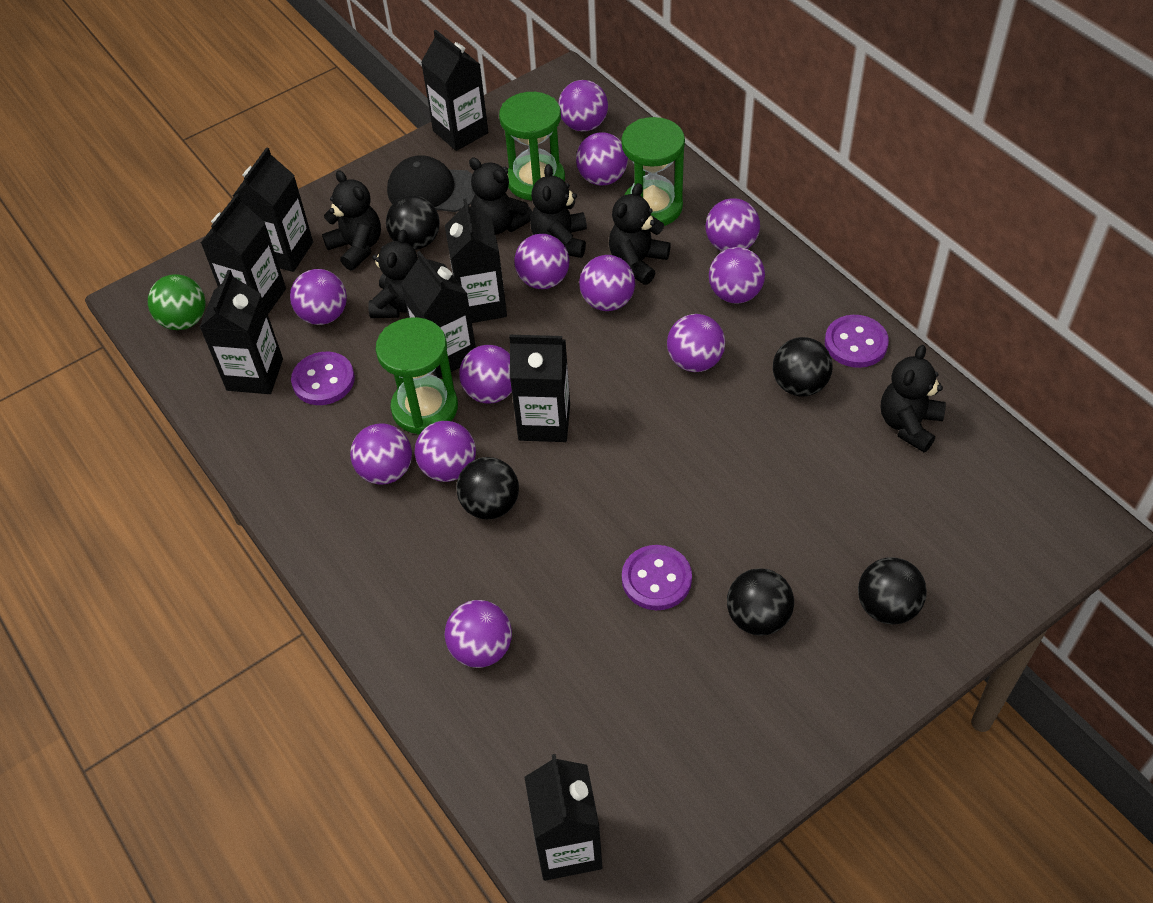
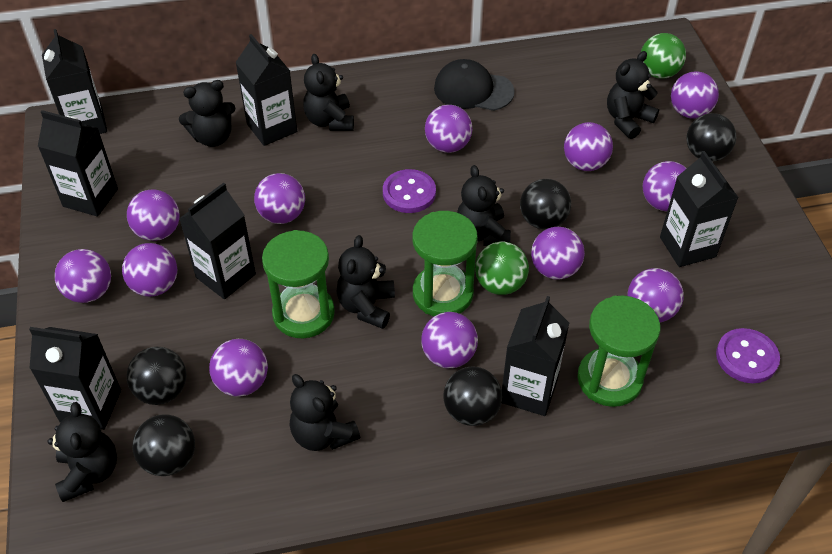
black carton: 8 -> 7
black teddy bear: 6 -> 7
green ball: 1 -> 2
purple button: 3 -> 2

